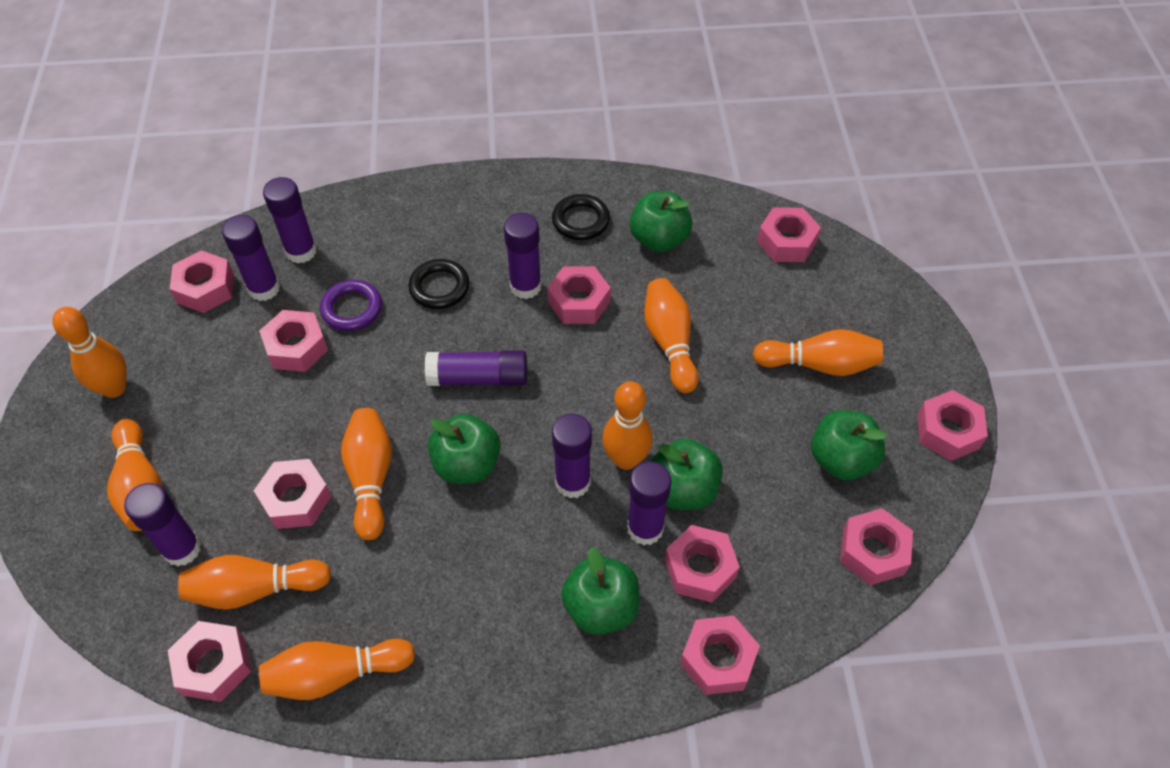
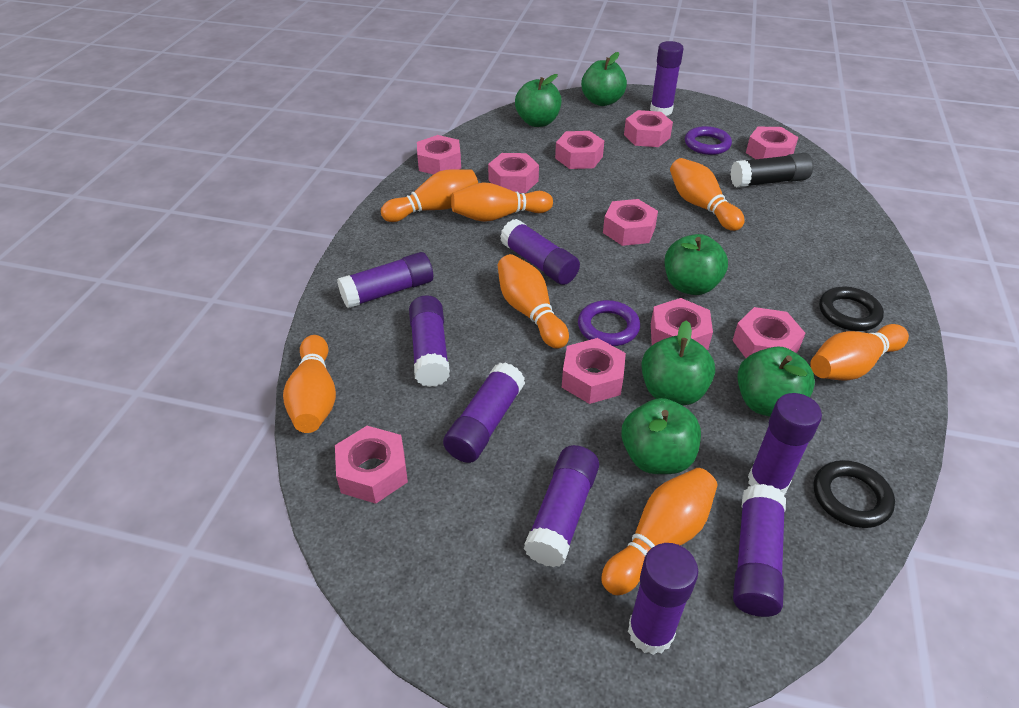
black glue stick: 0 -> 1
green apple: 5 -> 6
orange bowling pin: 8 -> 7
purple glue stick: 7 -> 9
purple ring: 1 -> 2

